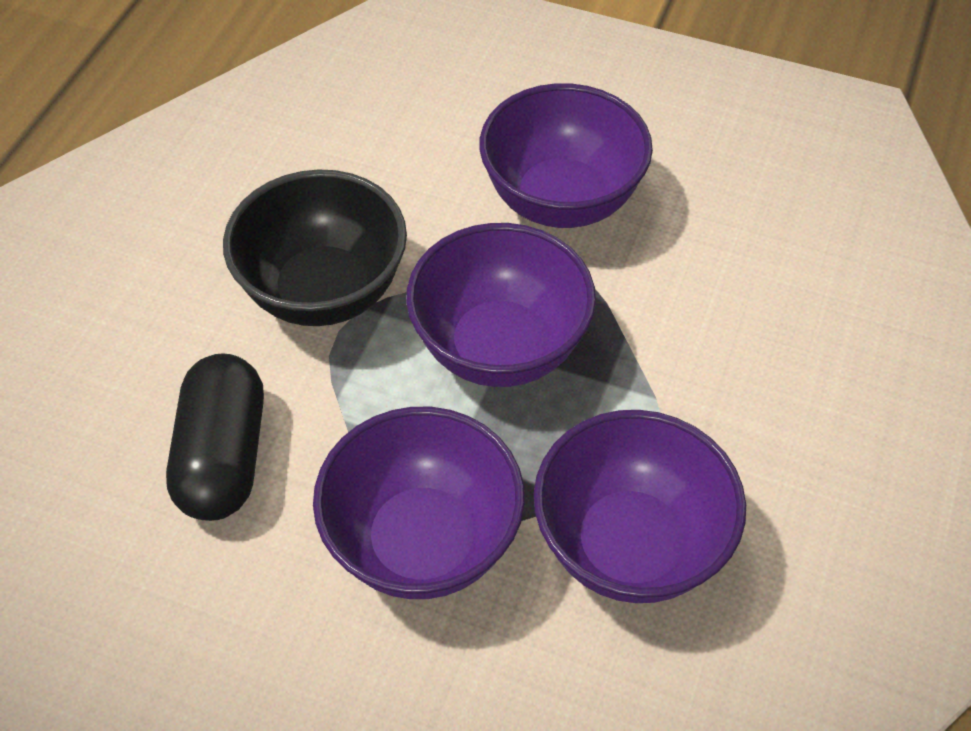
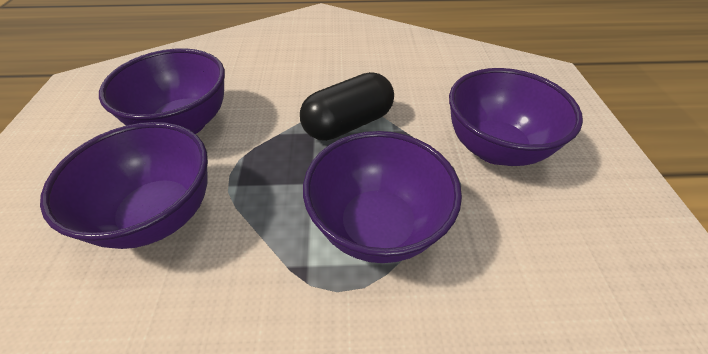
black bowl: 1 -> 0

